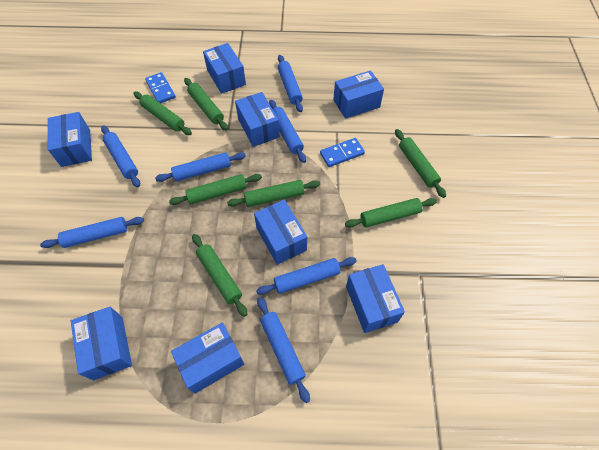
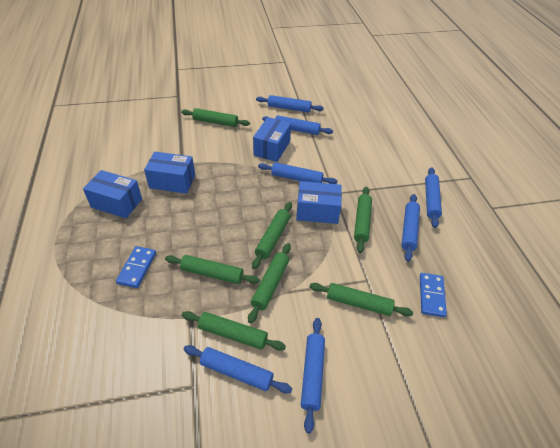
blue box: 8 -> 4

